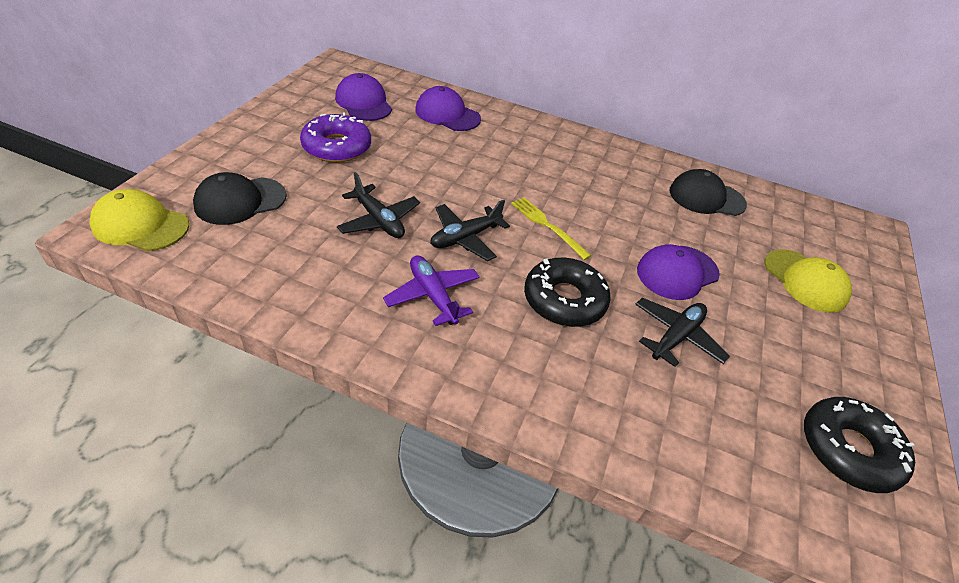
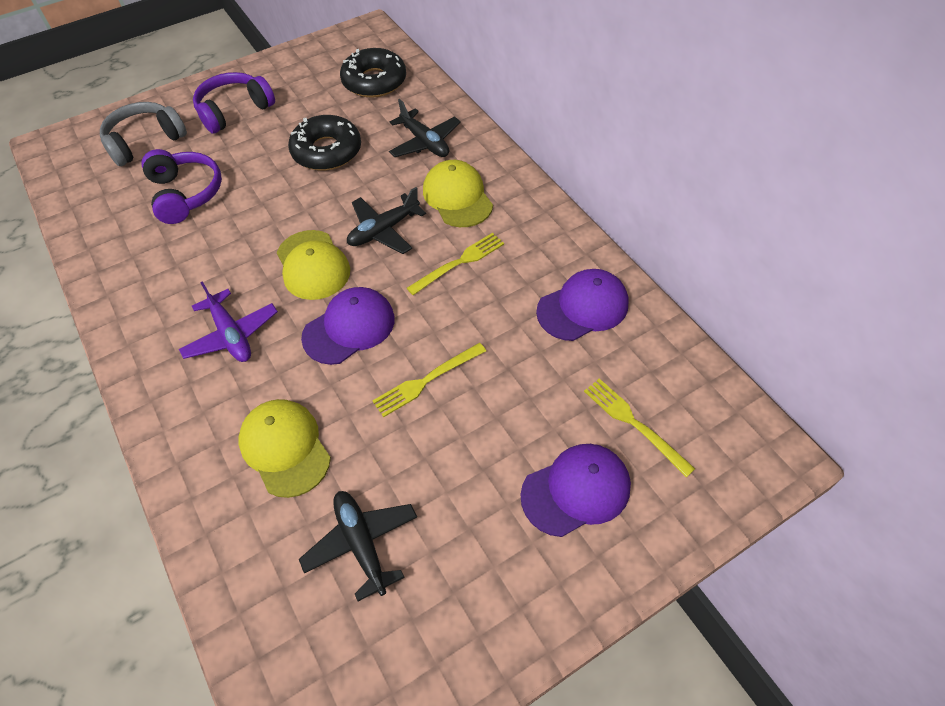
black cap: 2 -> 0
grey headphones: 0 -> 1
purple donut: 1 -> 0
purple headphones: 0 -> 2
yellow cap: 2 -> 3
yellow fork: 1 -> 3

